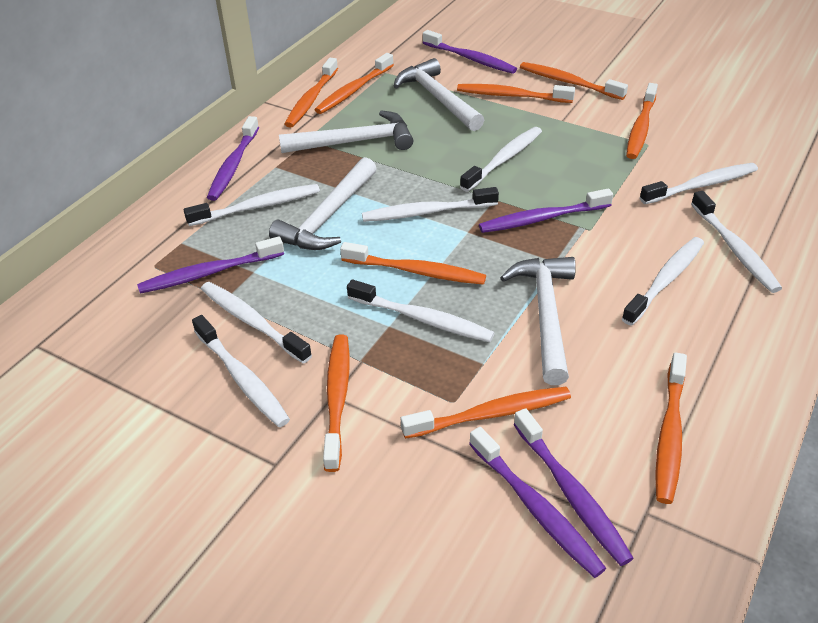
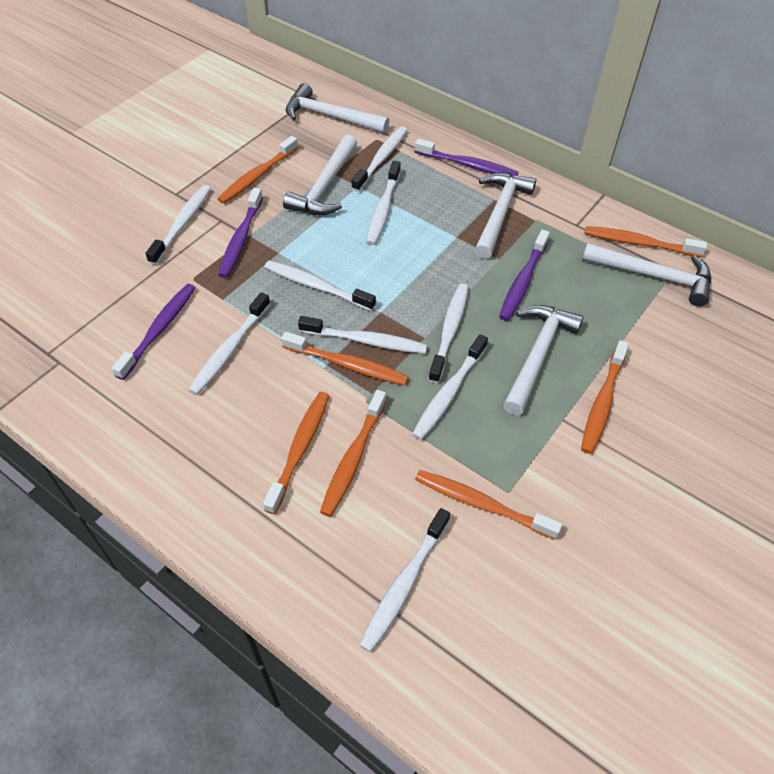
orange toothbrush: 9 -> 7
purple toothbrush: 6 -> 4
white hammer: 4 -> 5

